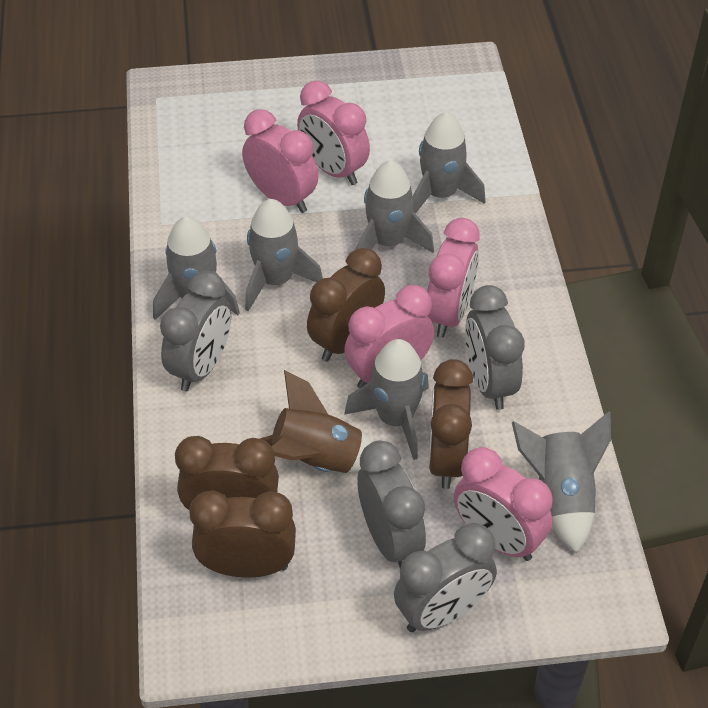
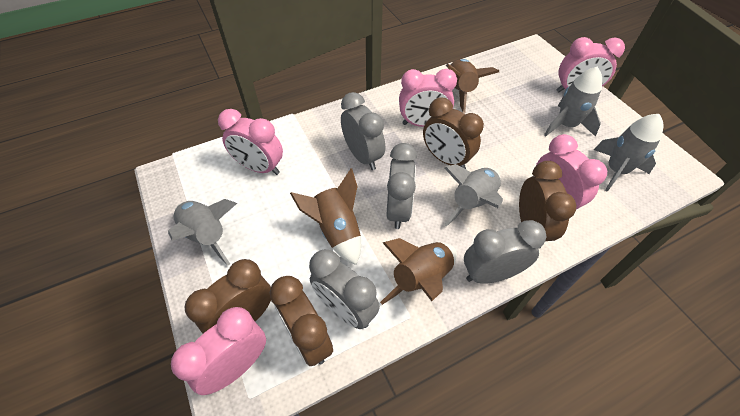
brown rocket: 1 -> 3
grey rocket: 6 -> 4

